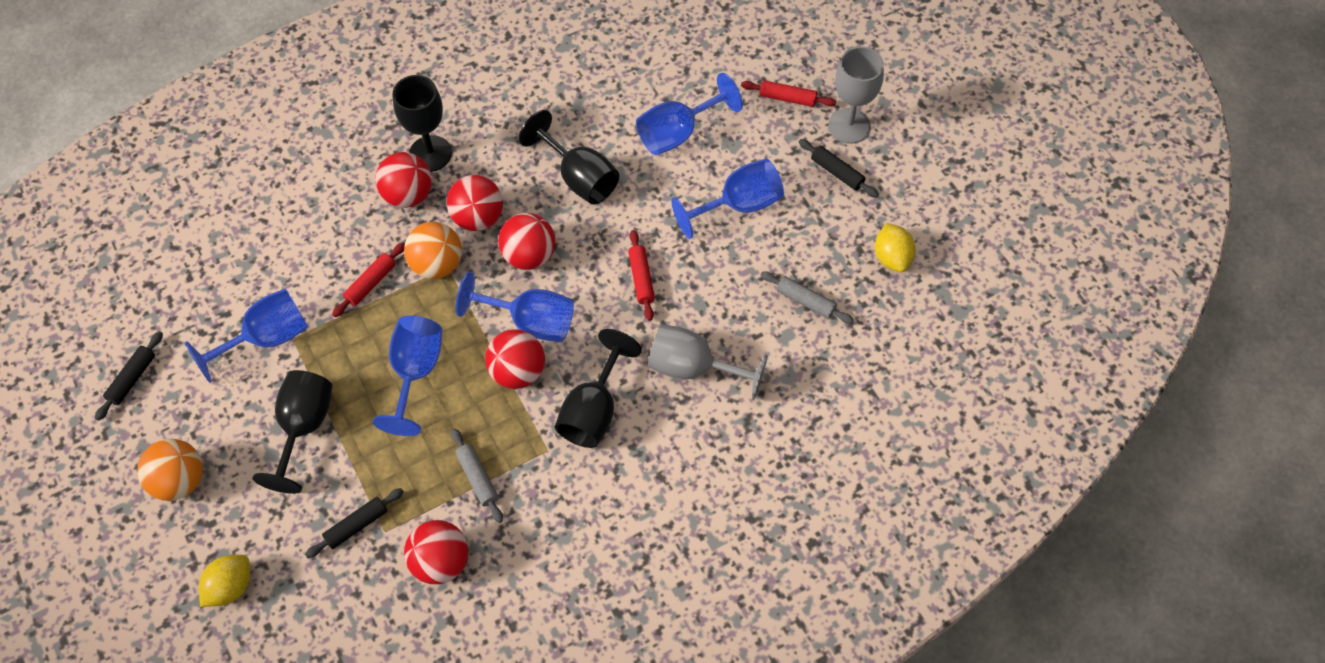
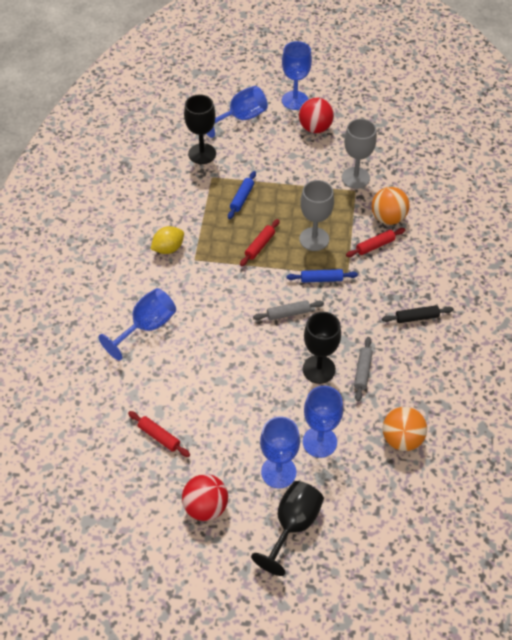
black goblet: 4 -> 3
black rolling pin: 3 -> 1
blue rolling pin: 0 -> 2
red ball: 5 -> 2
yellow lemon: 2 -> 1

